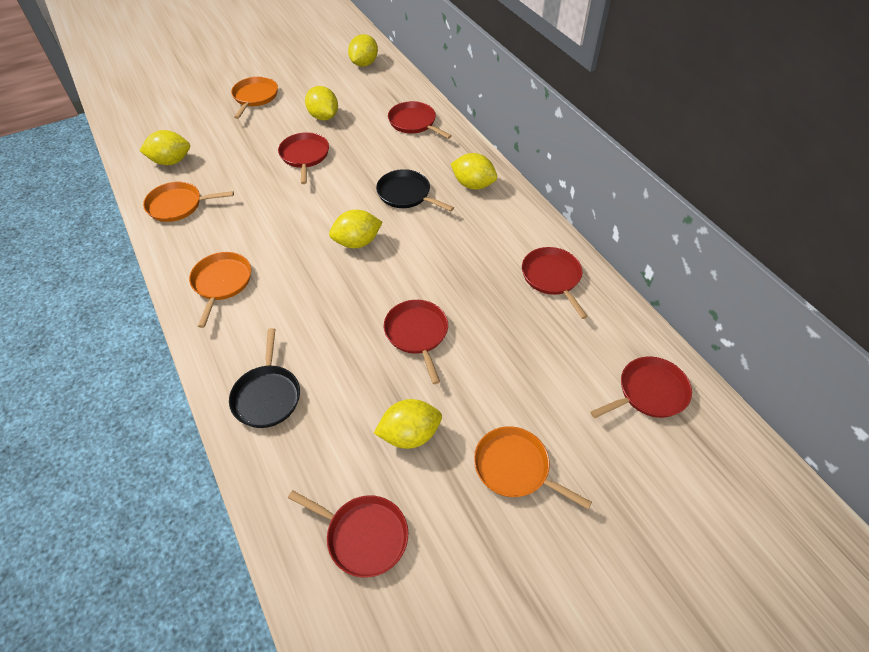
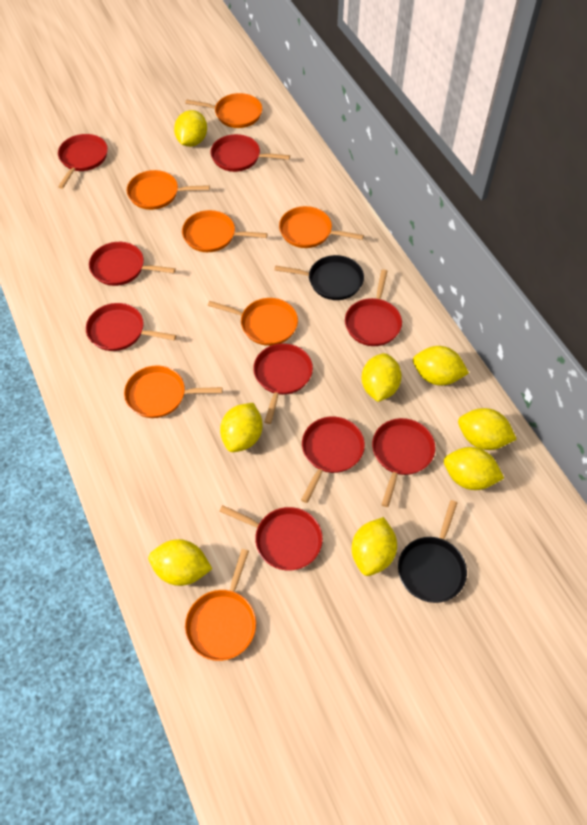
orange pan: 4 -> 7
red pan: 6 -> 9
yellow lemon: 6 -> 8

